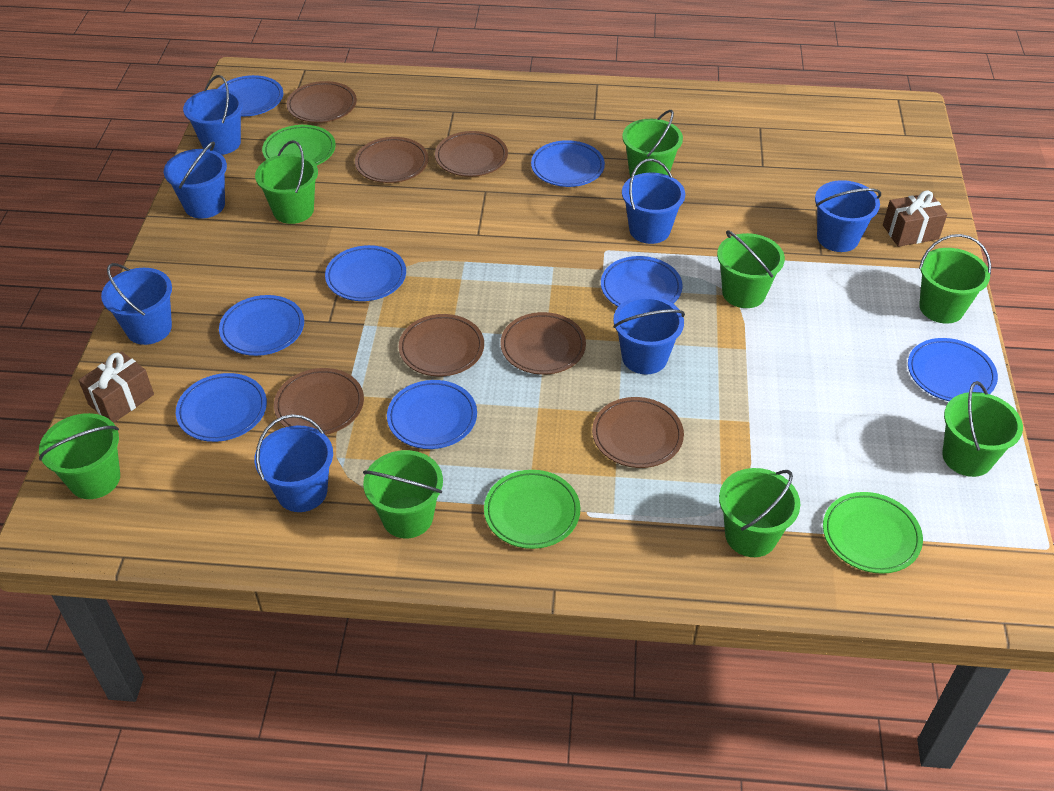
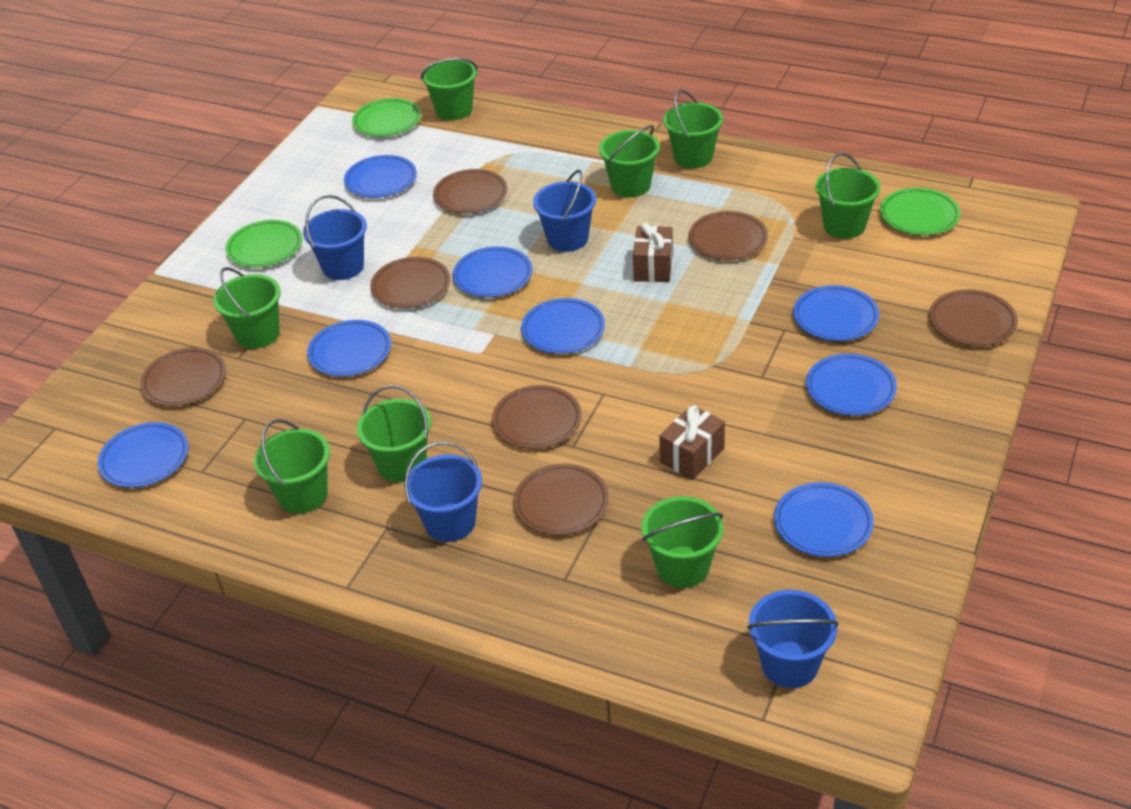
blue bucket: 7 -> 4

